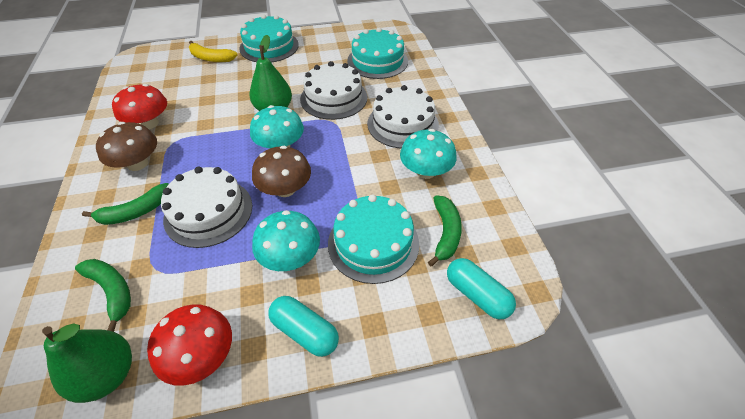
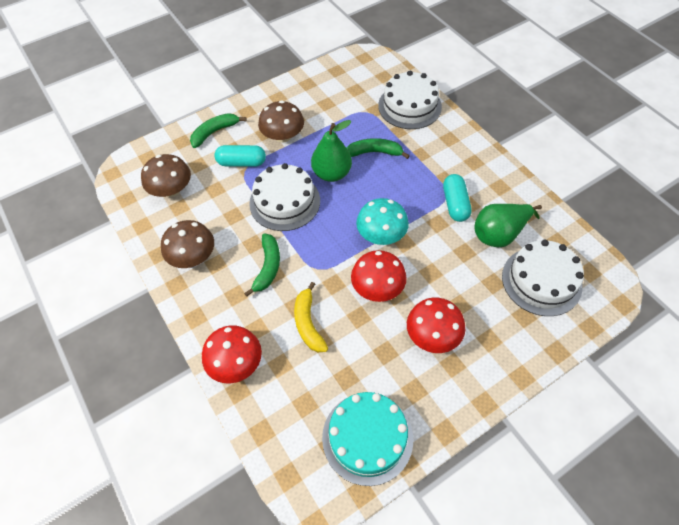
brown mushroom: 2 -> 3
red mushroom: 2 -> 3
turquoise cake: 3 -> 1
turquoise mushroom: 3 -> 1

